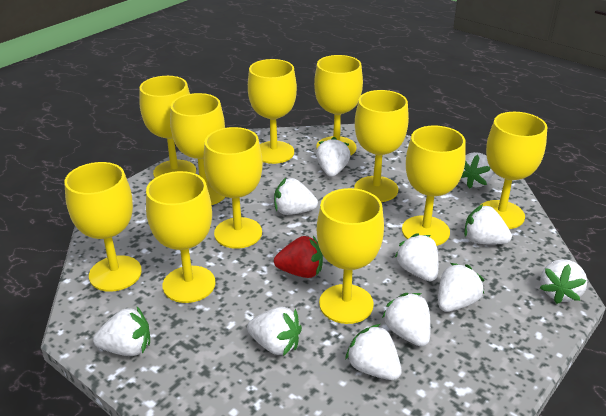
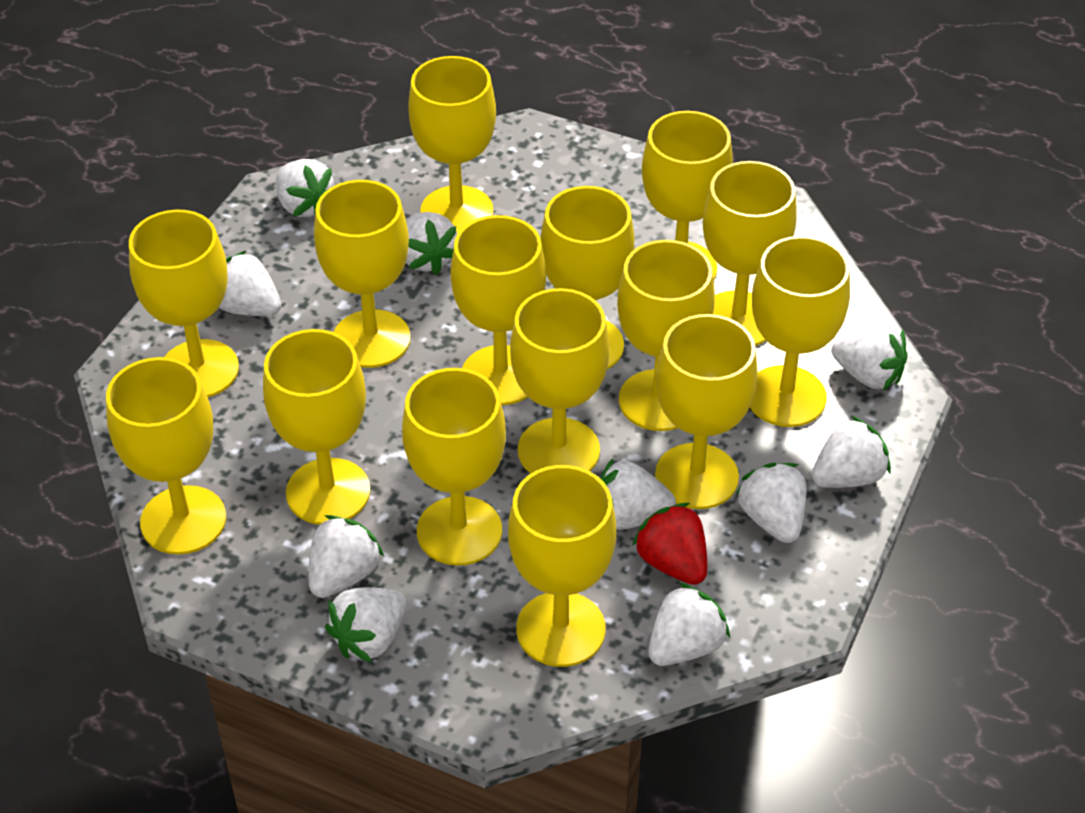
white strawberry: 11 -> 10
yellow goblet: 11 -> 15

